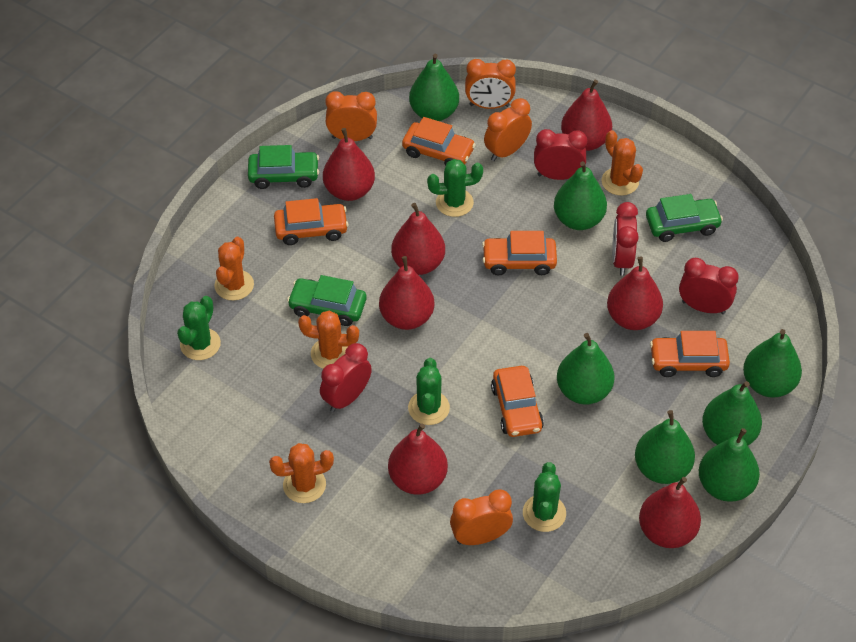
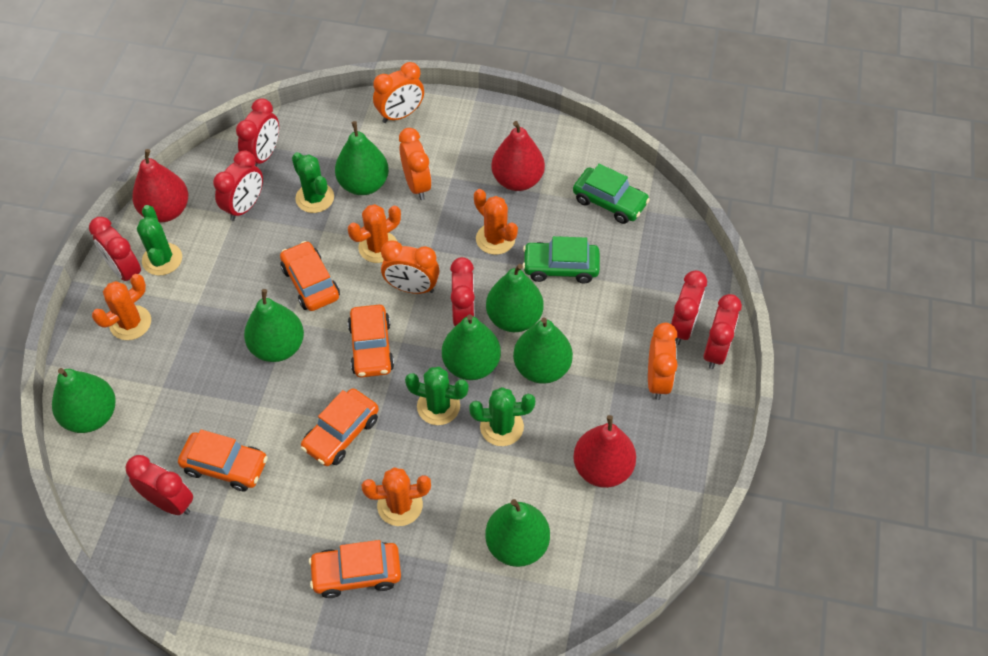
green car: 3 -> 2
red clock: 4 -> 7
red pear: 7 -> 3

